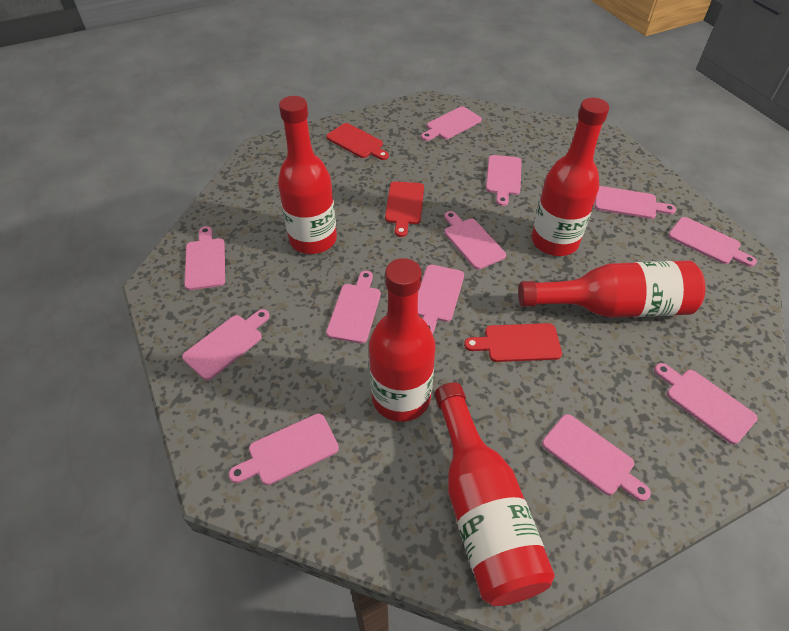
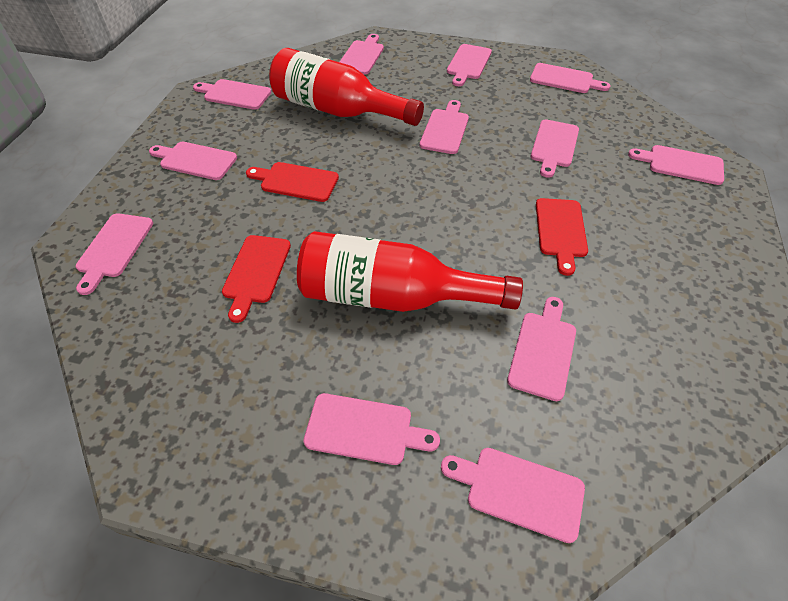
red bottle: 5 -> 2

